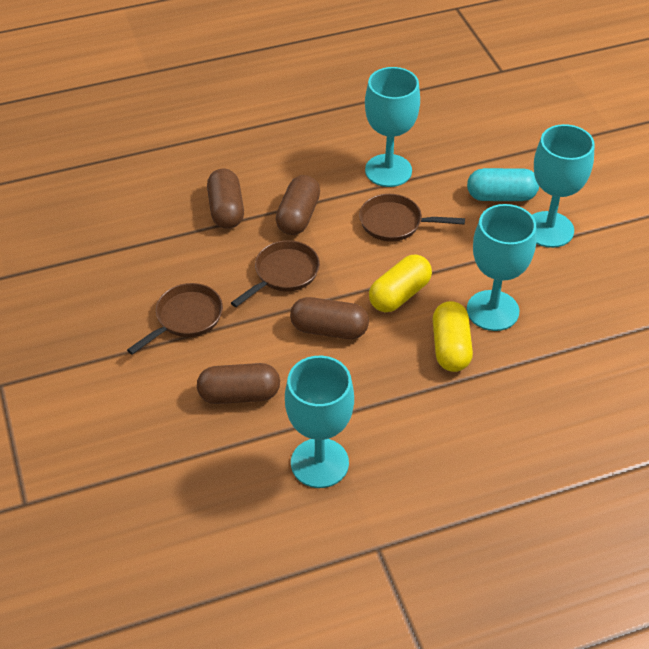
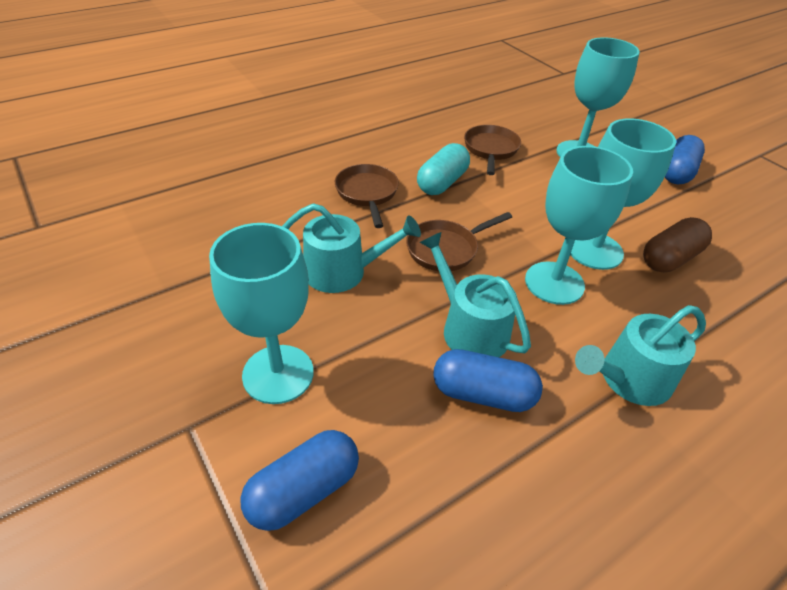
blue capsule: 0 -> 3
brown capsule: 4 -> 1
turquoise watering can: 0 -> 3
yellow capsule: 2 -> 0

